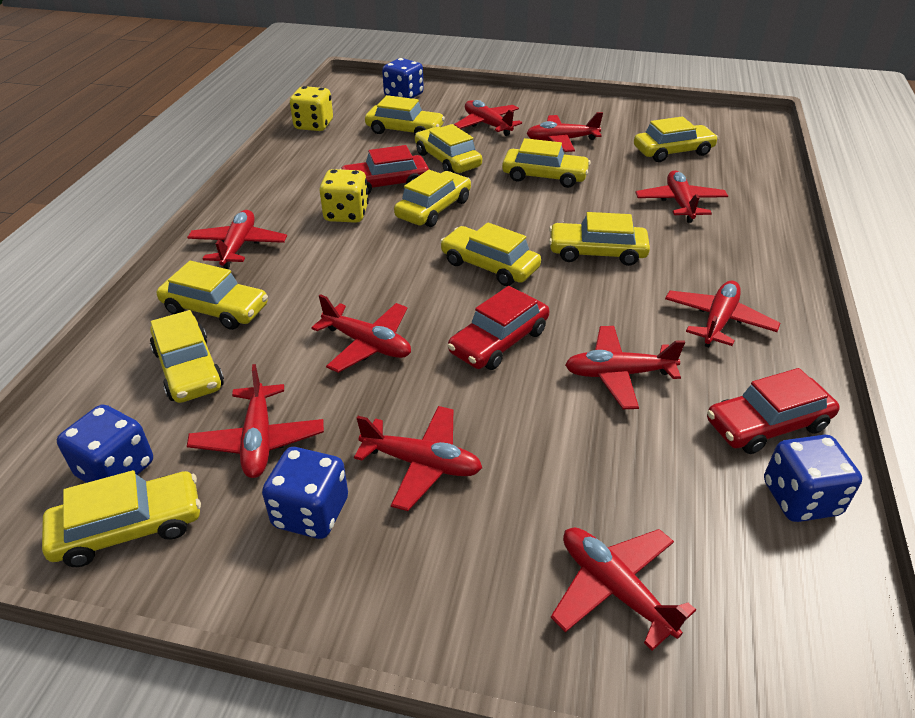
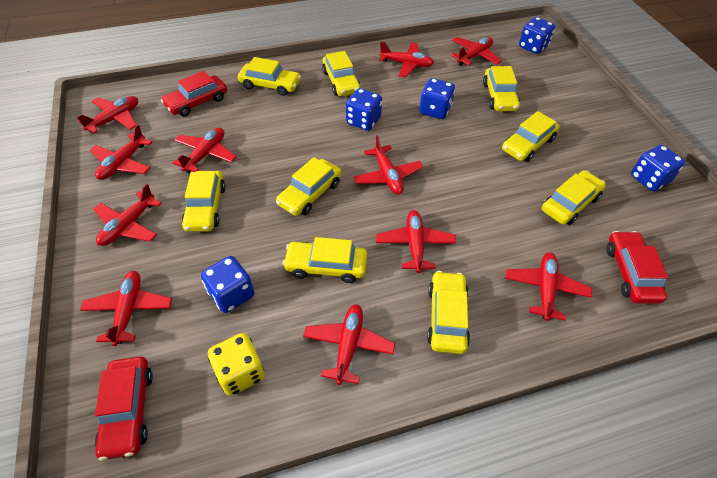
blue dice: 4 -> 5
red plane: 10 -> 11
yellow car: 10 -> 9
yellow dice: 2 -> 1

